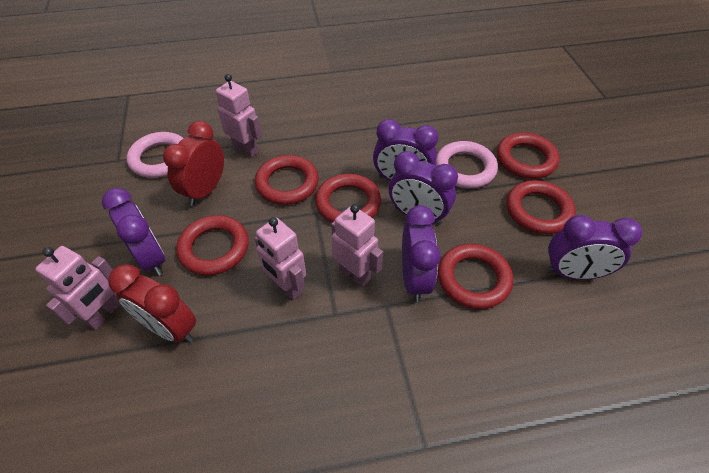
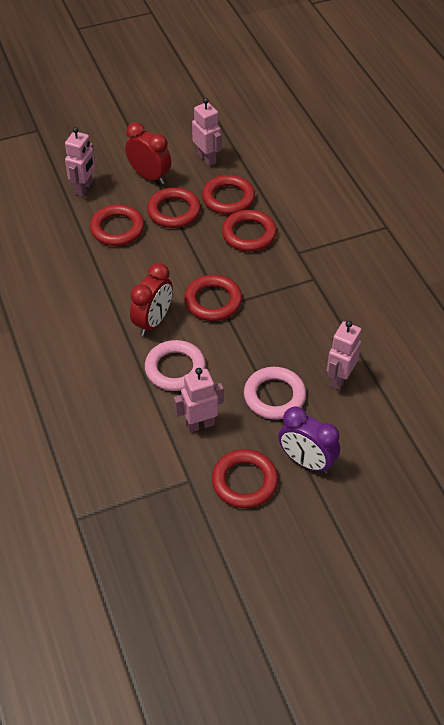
purple clock: 5 -> 1

